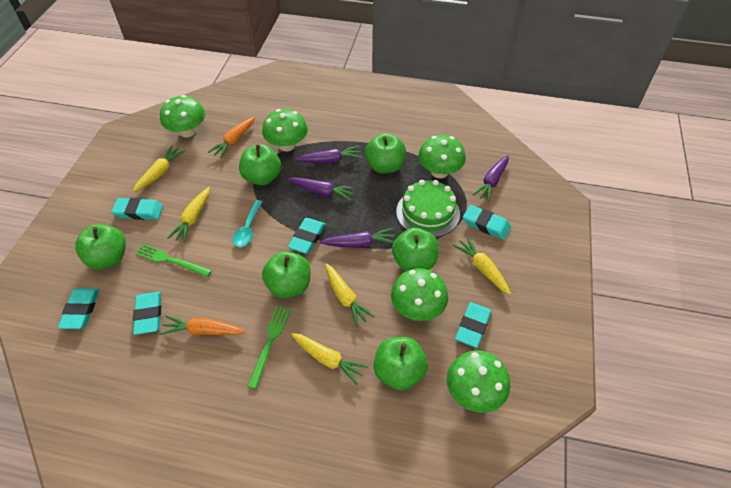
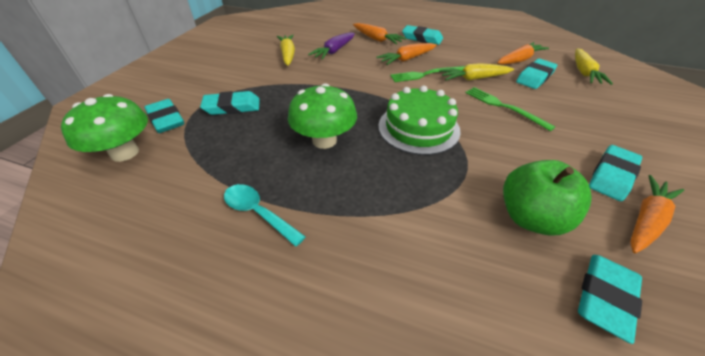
green apple: 6 -> 1
green mushroom: 5 -> 2
orange carrot: 2 -> 4
purple carrot: 4 -> 1
yellow carrot: 5 -> 3

